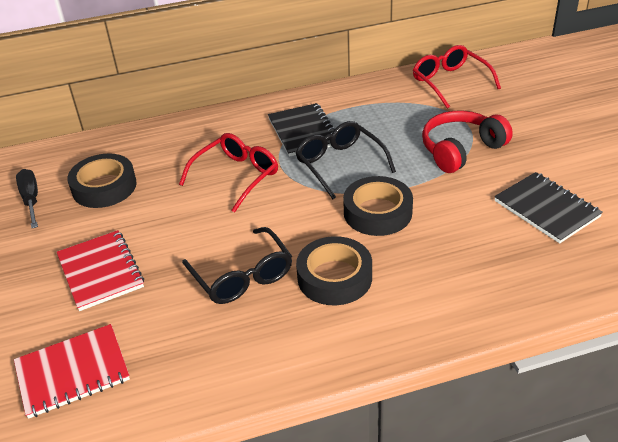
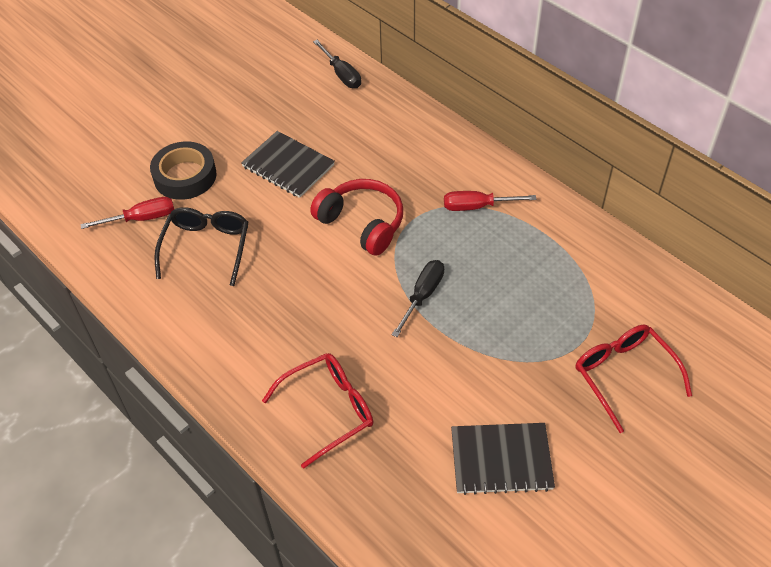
black glasses: 2 -> 1
black screwdriver: 1 -> 2
black tape: 3 -> 1
red notebook: 2 -> 0
red screwdriver: 0 -> 2

